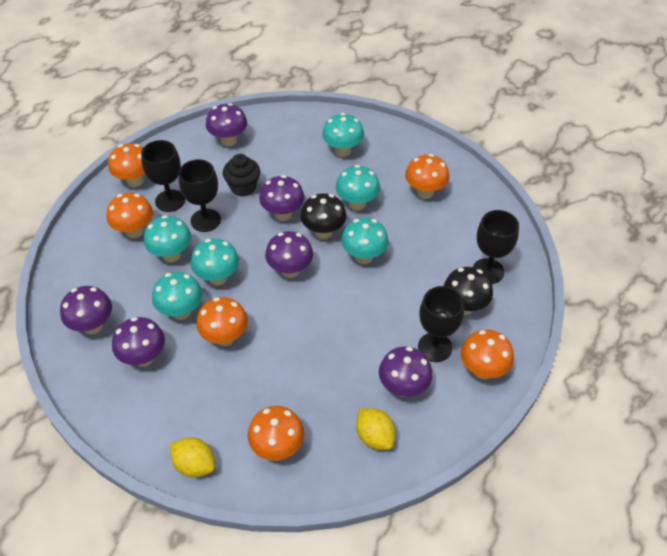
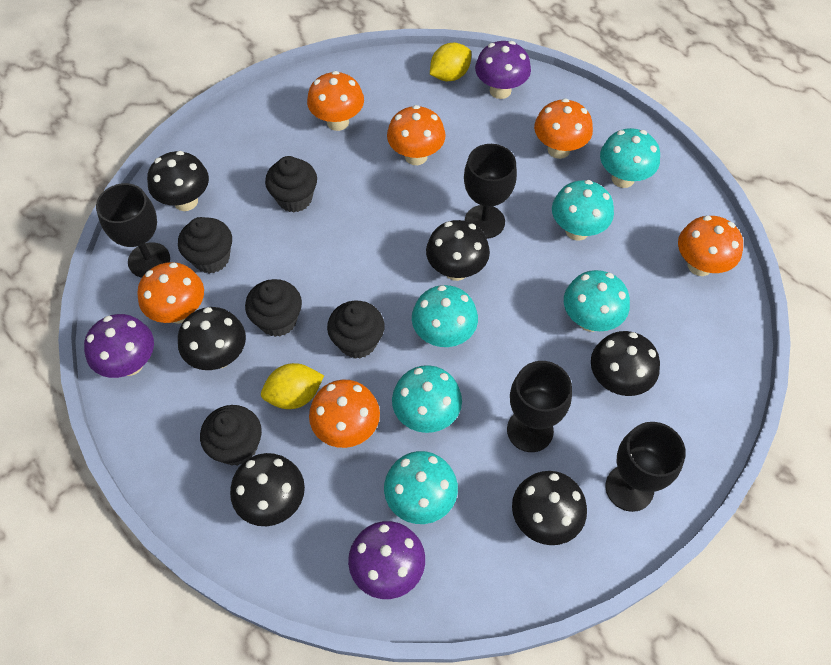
black cupcake: 1 -> 5
black mushroom: 2 -> 6
purple mushroom: 6 -> 3

